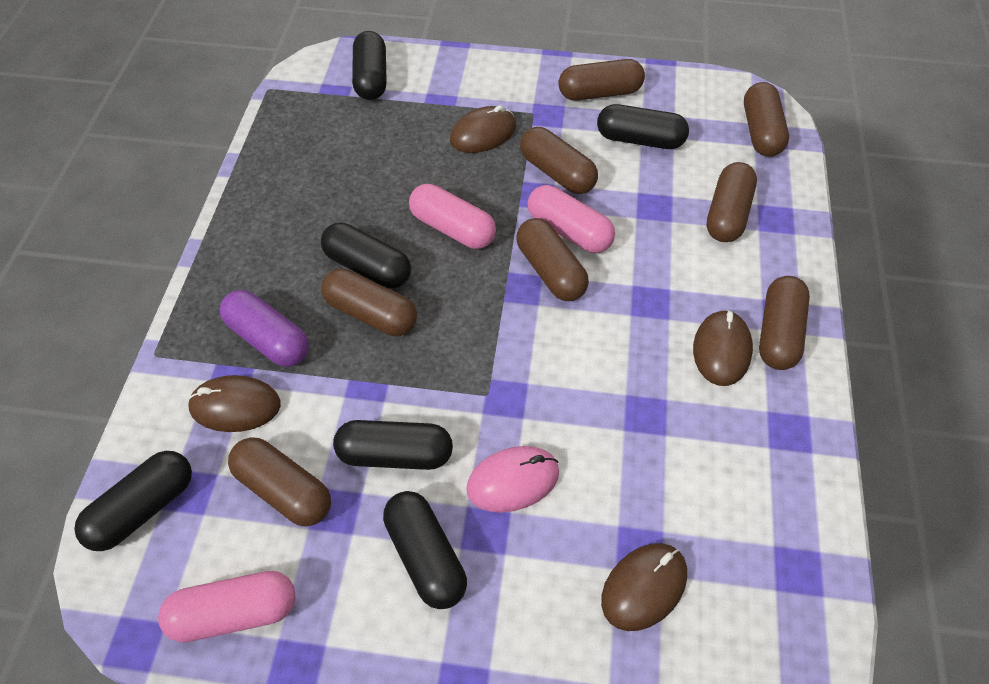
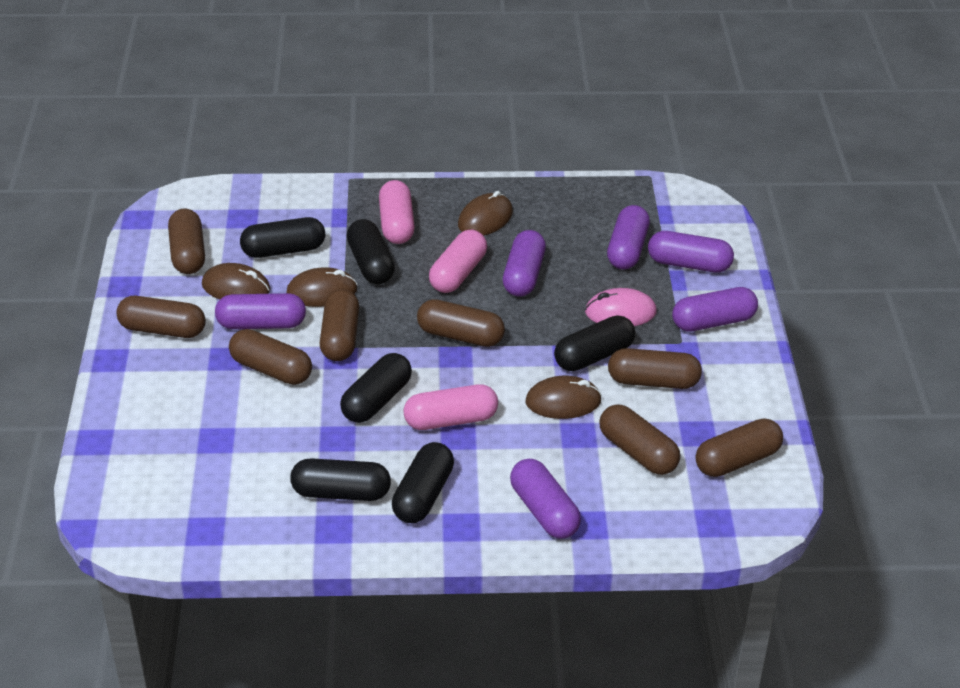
purple capsule: 1 -> 6

